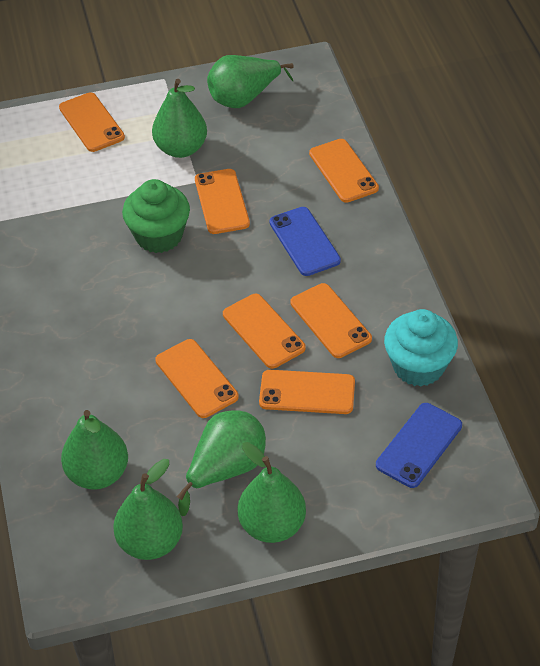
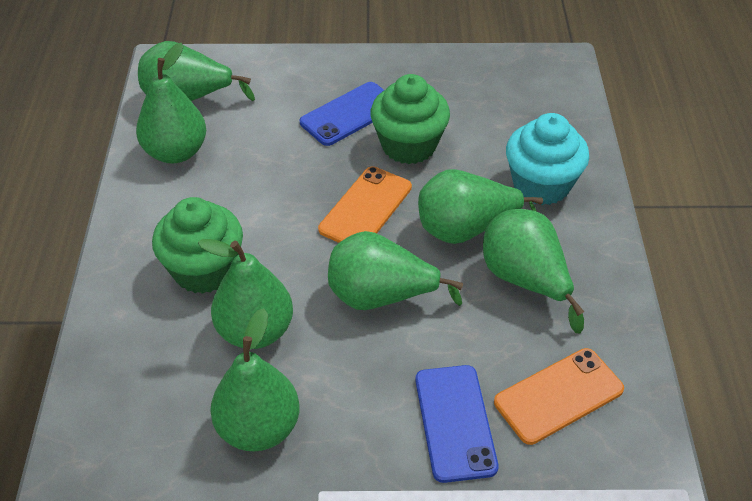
green cupcake: 1 -> 2
green pear: 6 -> 7
orange phone: 7 -> 2

